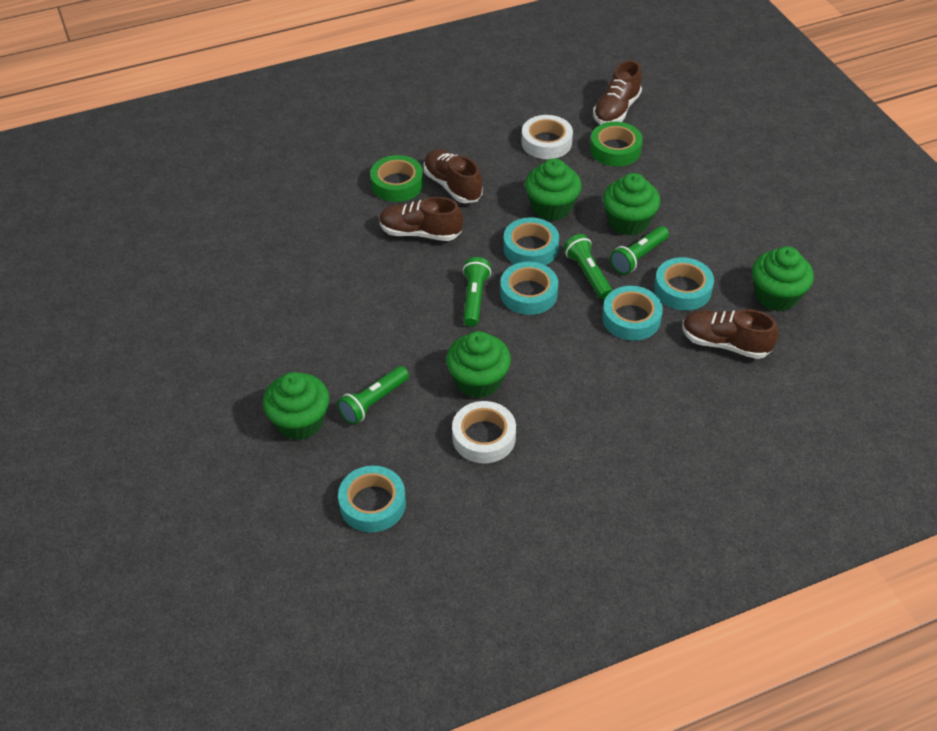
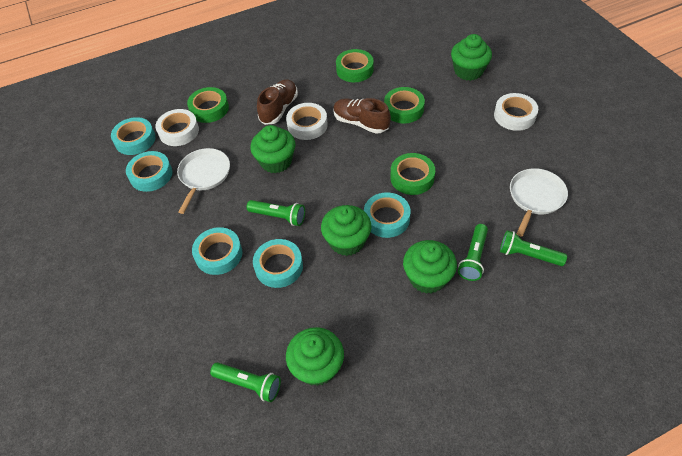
brown shoe: 4 -> 2
green tape: 2 -> 4
white pan: 0 -> 2
white tape: 2 -> 3

